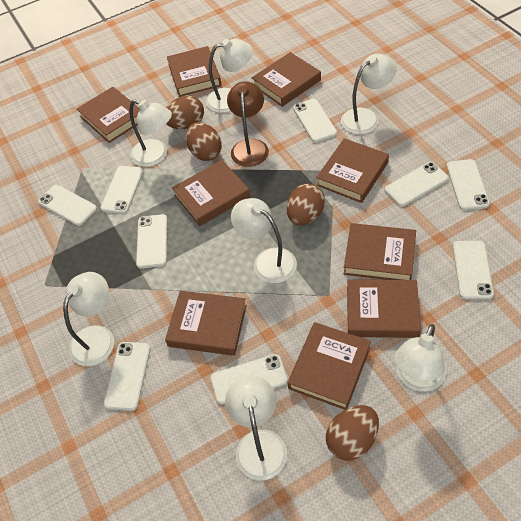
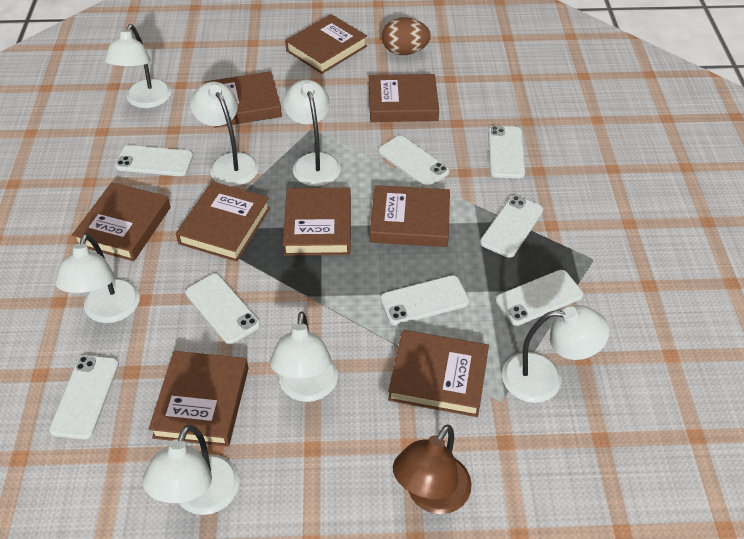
brown egg: 4 -> 1
white phone: 9 -> 8

